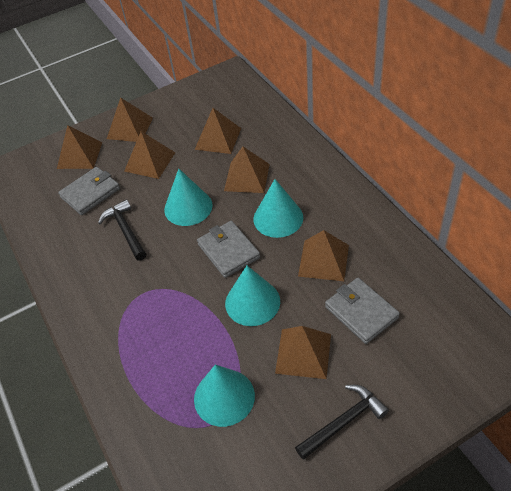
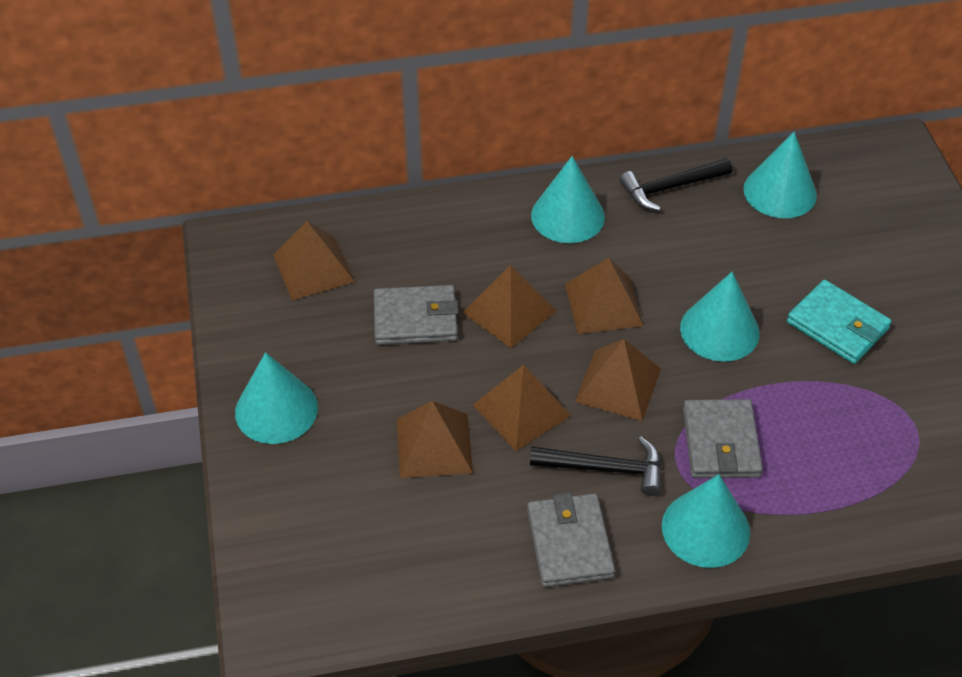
brown pyramid: 7 -> 6
turquoise cone: 4 -> 5
turquoise wallet: 0 -> 1

